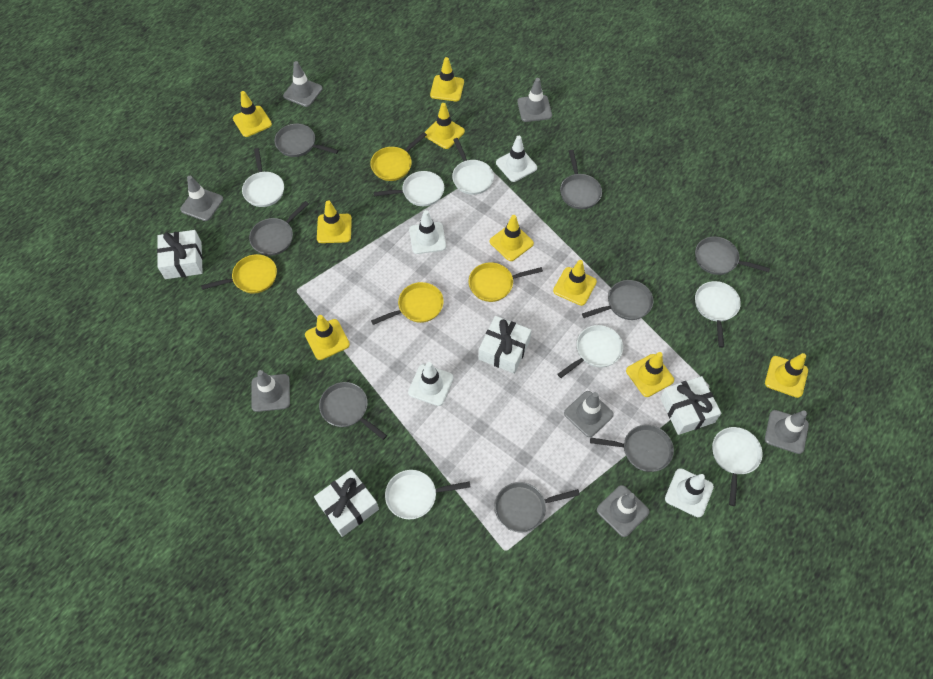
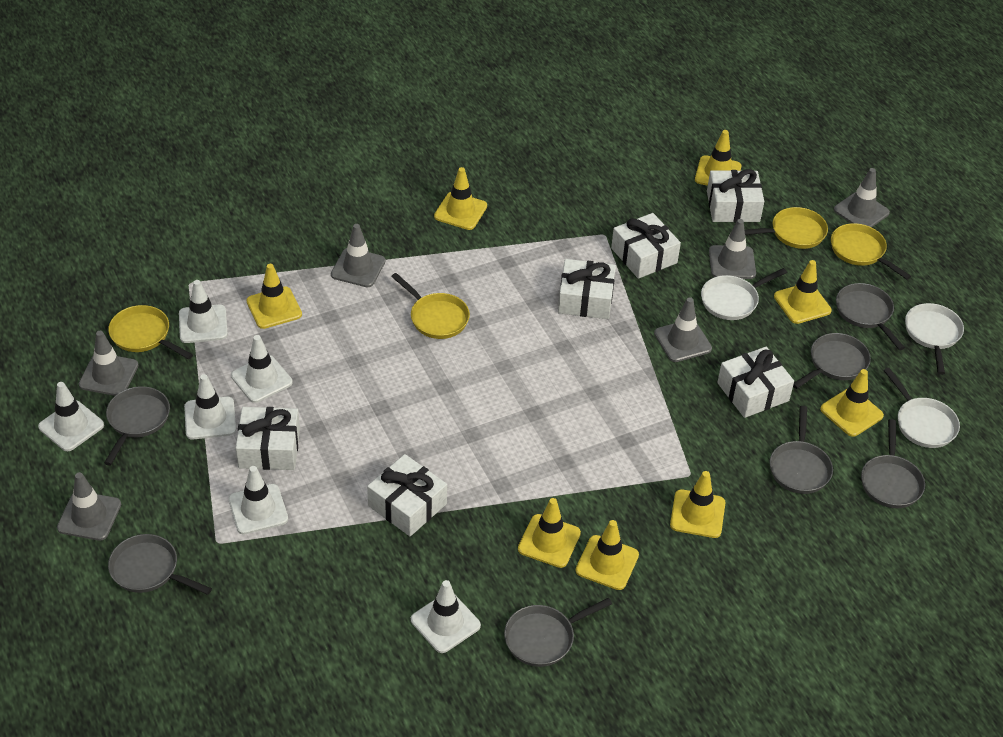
grey pan: 8 -> 7
grey traffic cone: 7 -> 6
white gift: 4 -> 6
white pan: 7 -> 3
white traffic cone: 4 -> 6
yellow traffic cone: 9 -> 8

